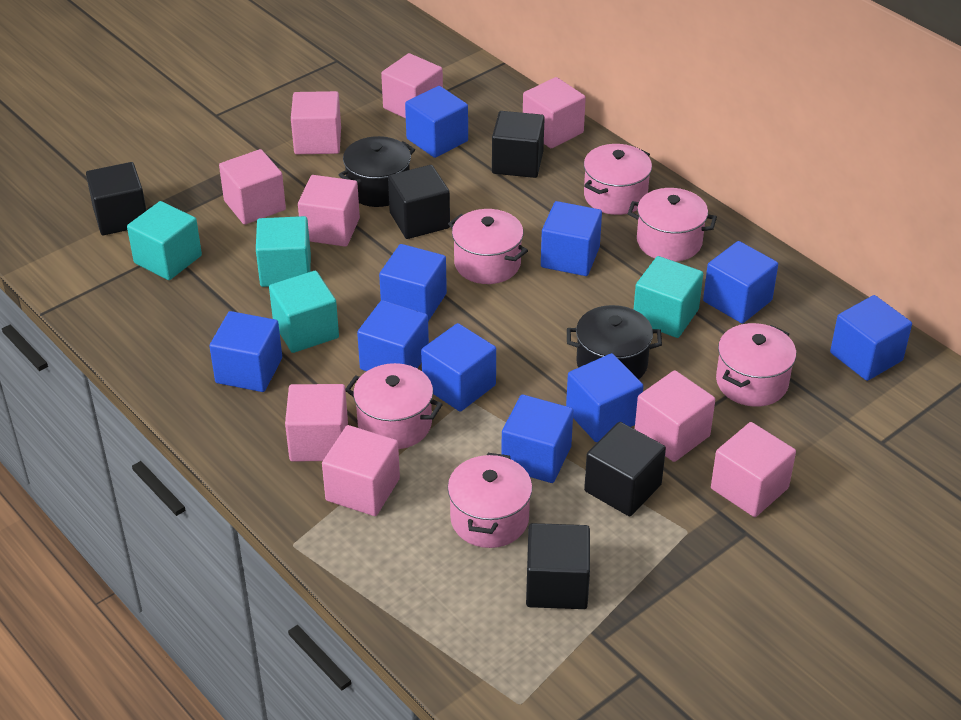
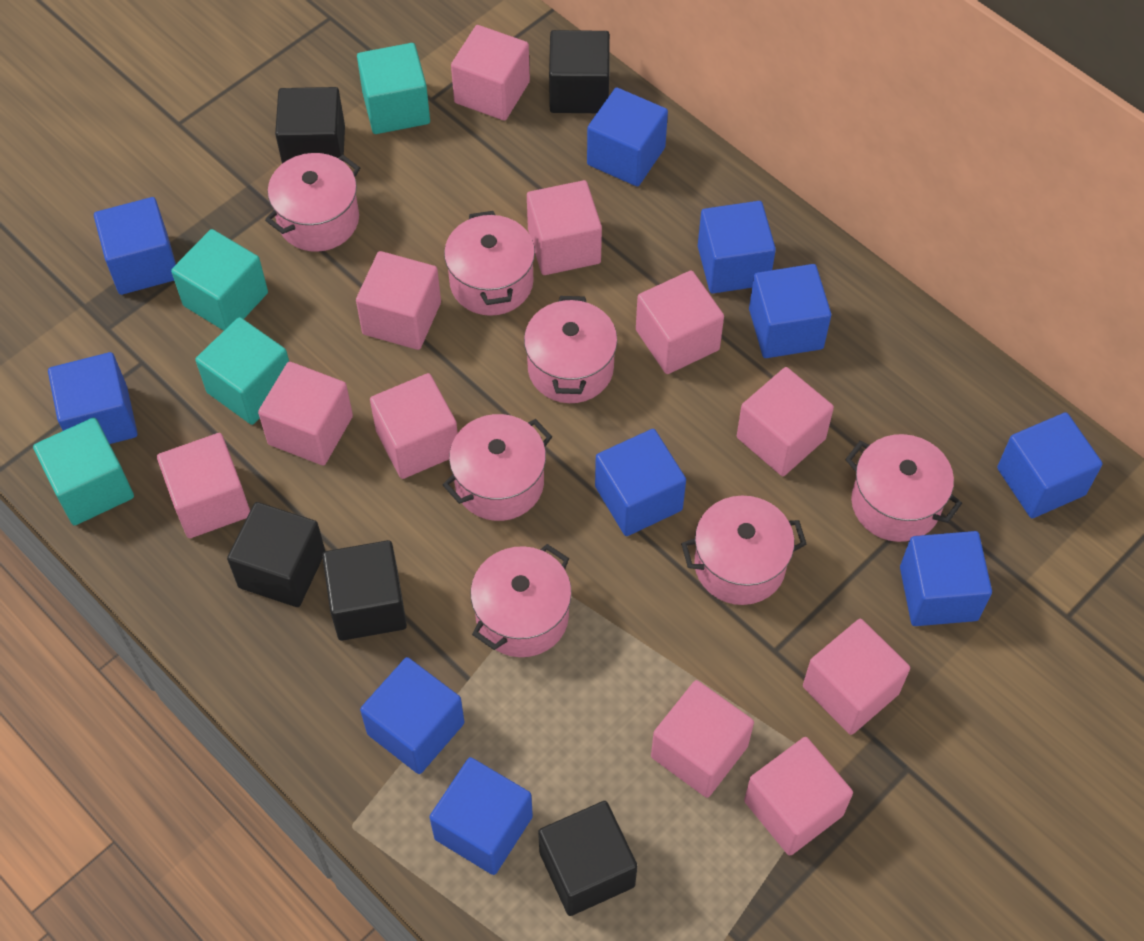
black pot: 2 -> 0
pink cube: 9 -> 11
pink pot: 6 -> 7

